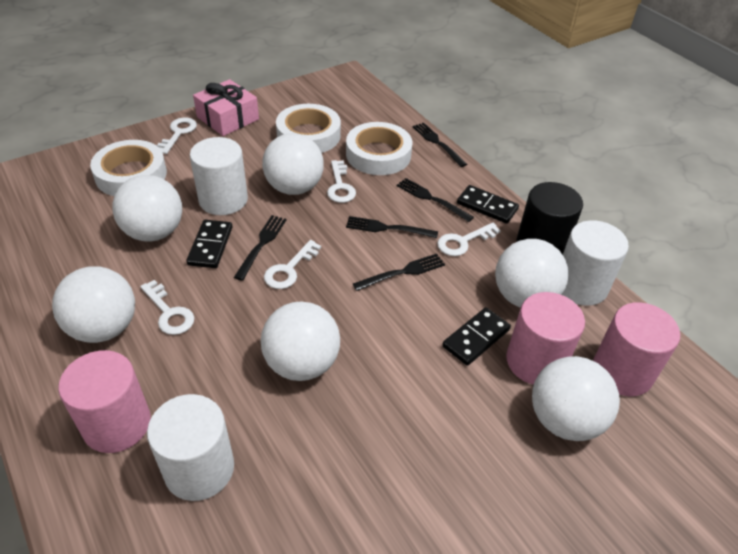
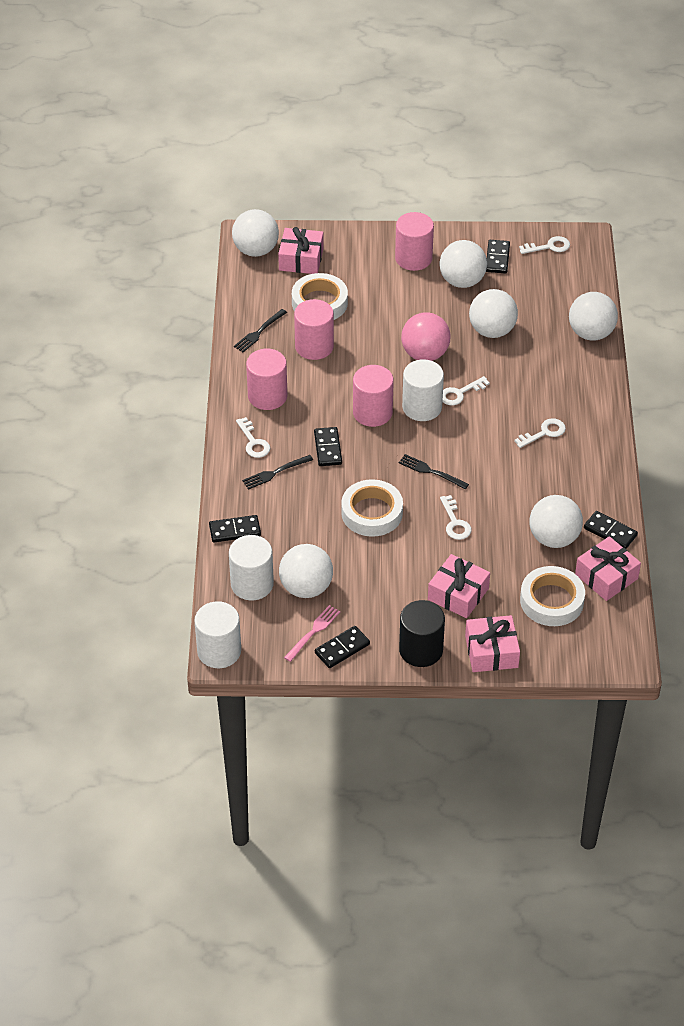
black domino: 3 -> 5
black fork: 5 -> 3
pink ball: 0 -> 1
pink cylinder: 3 -> 4
pink fork: 0 -> 1
pink gift: 1 -> 4

